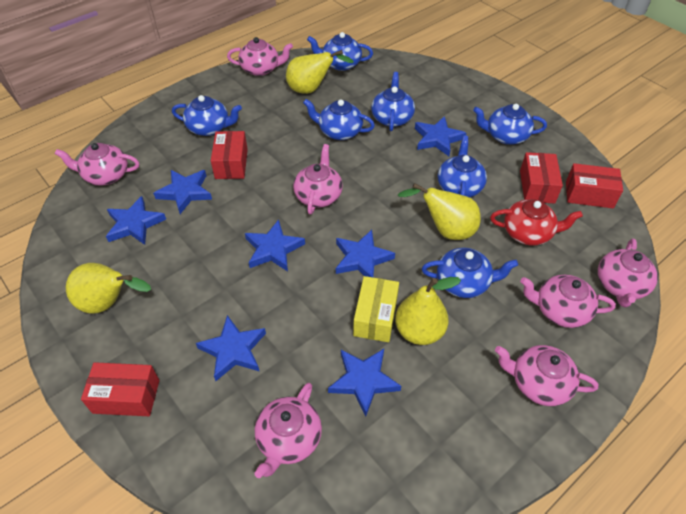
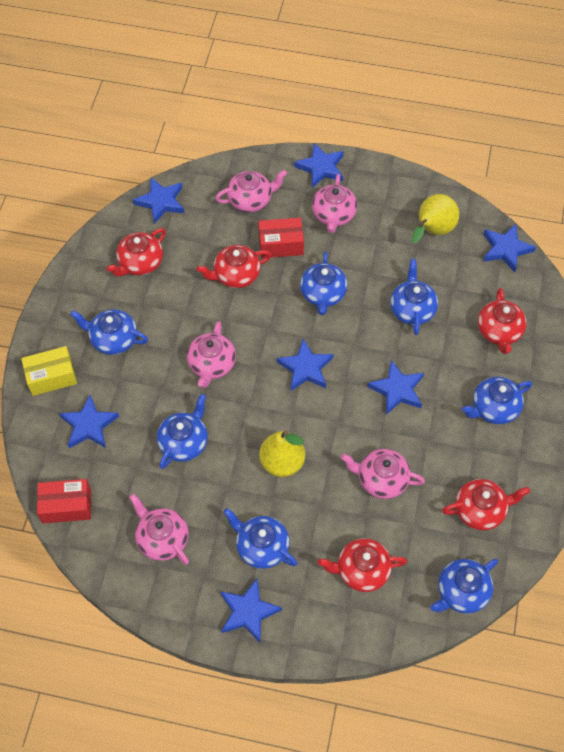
pink teapot: 7 -> 5
red box: 4 -> 2
red teapot: 1 -> 5
yellow pear: 4 -> 2

